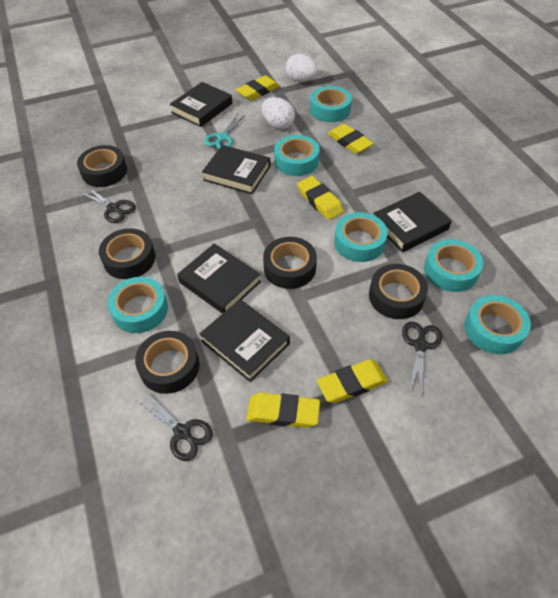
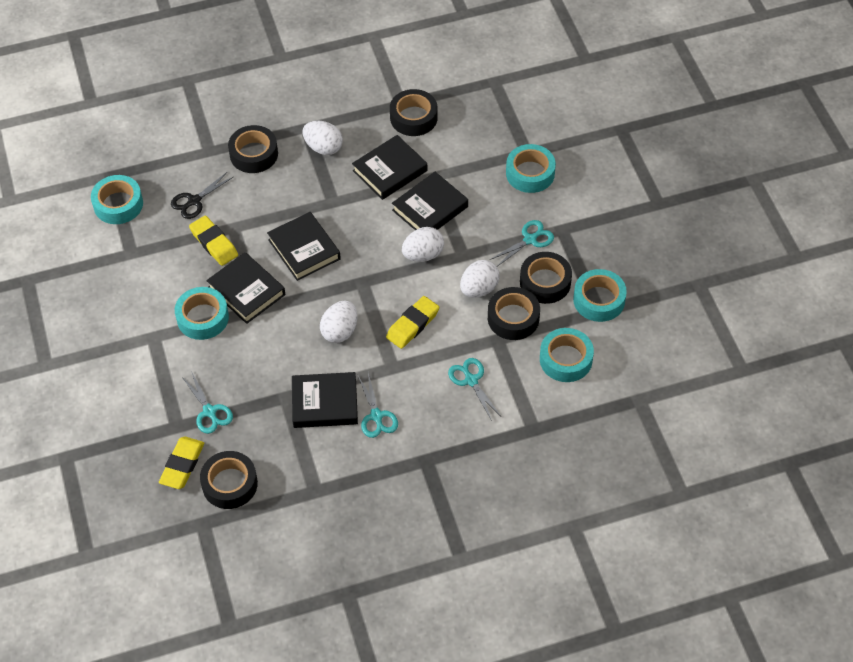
black scissors: 3 -> 1
turquoise scissors: 1 -> 4
turquoise tape: 6 -> 5
white egg: 2 -> 4
yellow eraser: 5 -> 3

